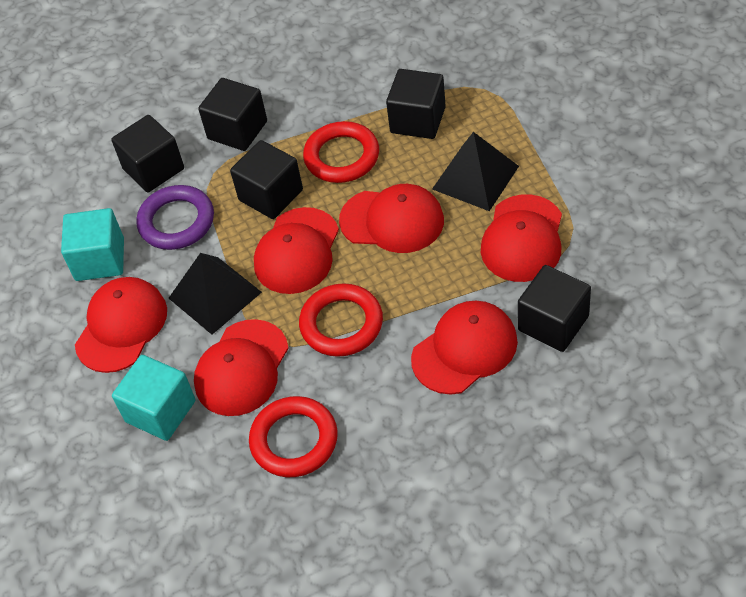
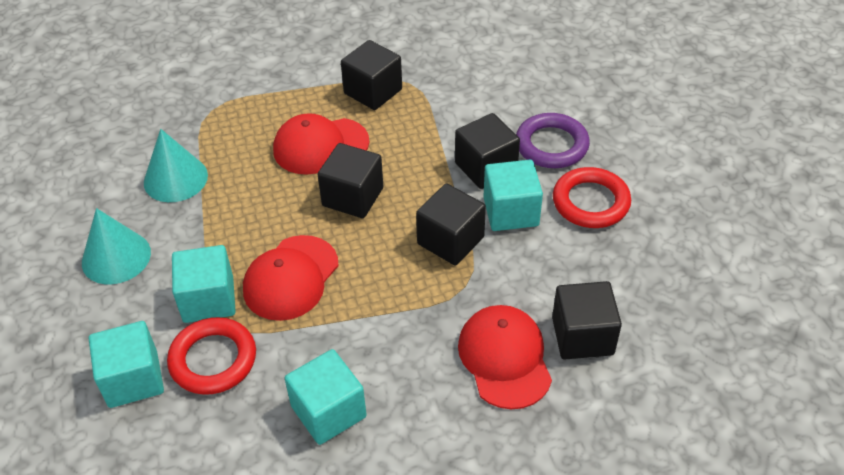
black pyramid: 2 -> 0
red cap: 6 -> 3
red ring: 3 -> 2
turquoise cone: 0 -> 2
turquoise cube: 2 -> 4

